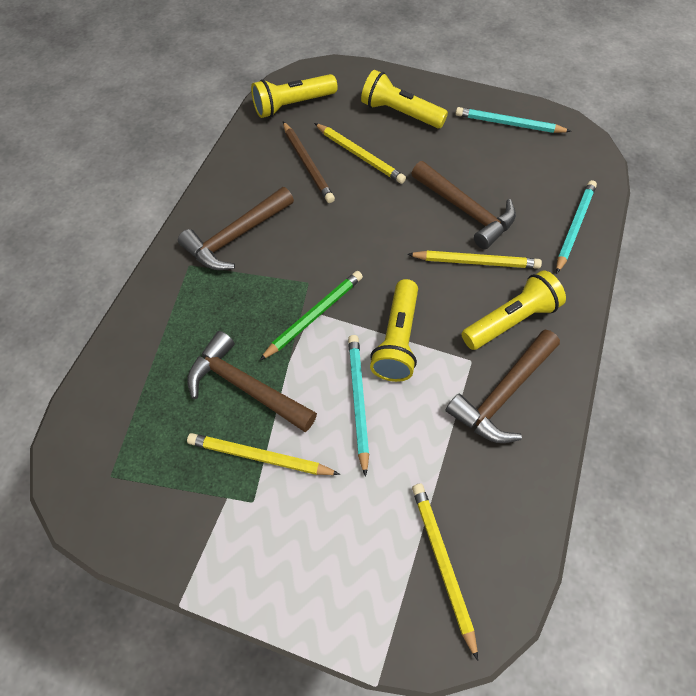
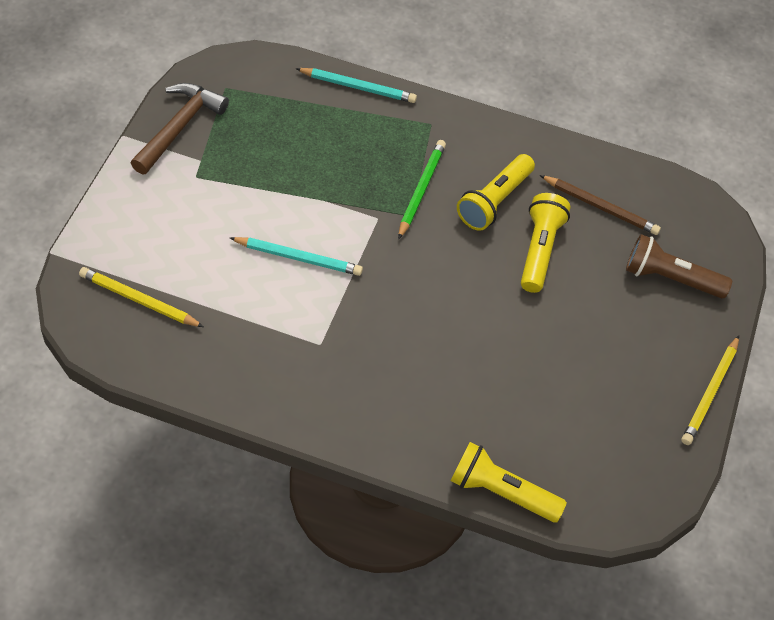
brown flashlight: 0 -> 1
brown hammer: 4 -> 1
turquoise pencil: 3 -> 2
yellow flashlight: 4 -> 3
yellow pencil: 4 -> 2

